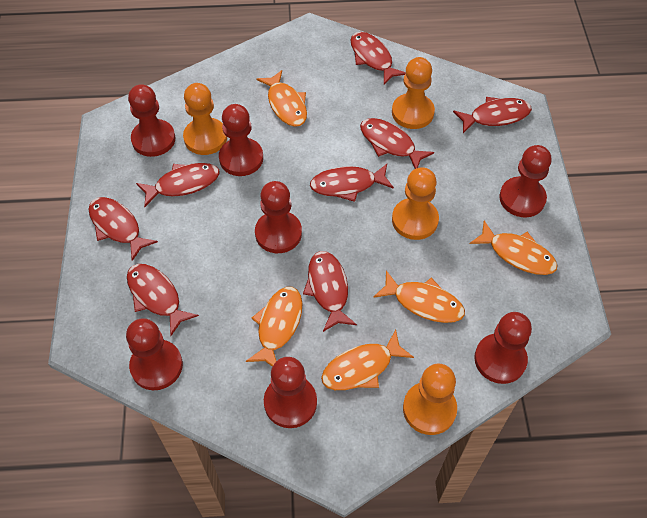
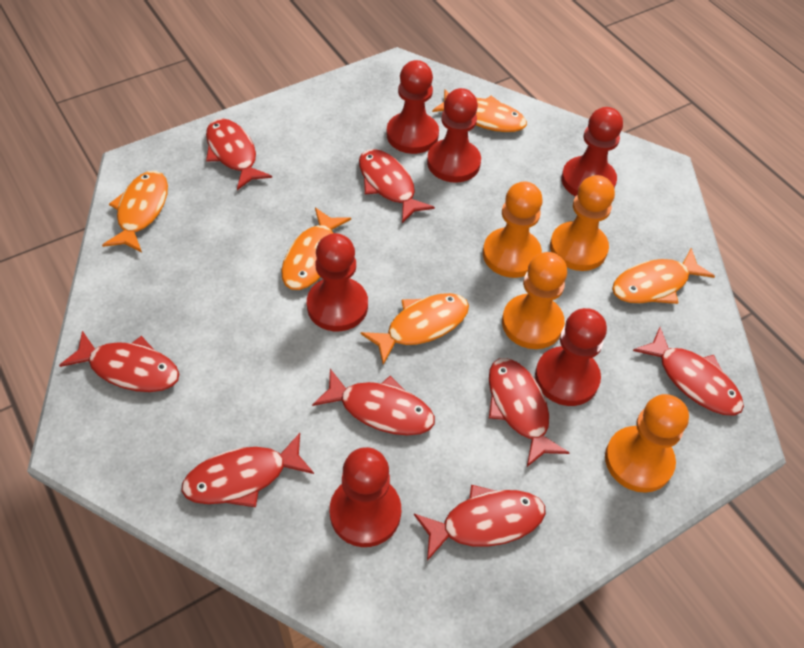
red pawn: 7 -> 6

